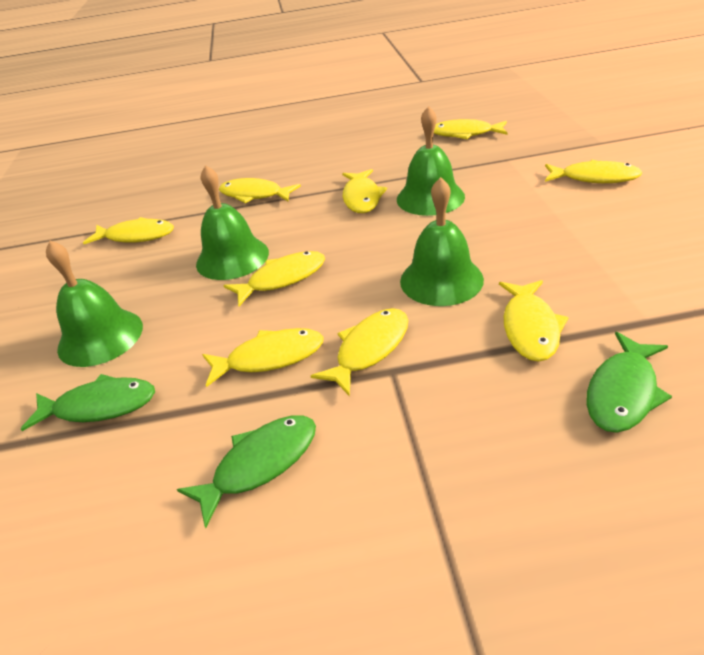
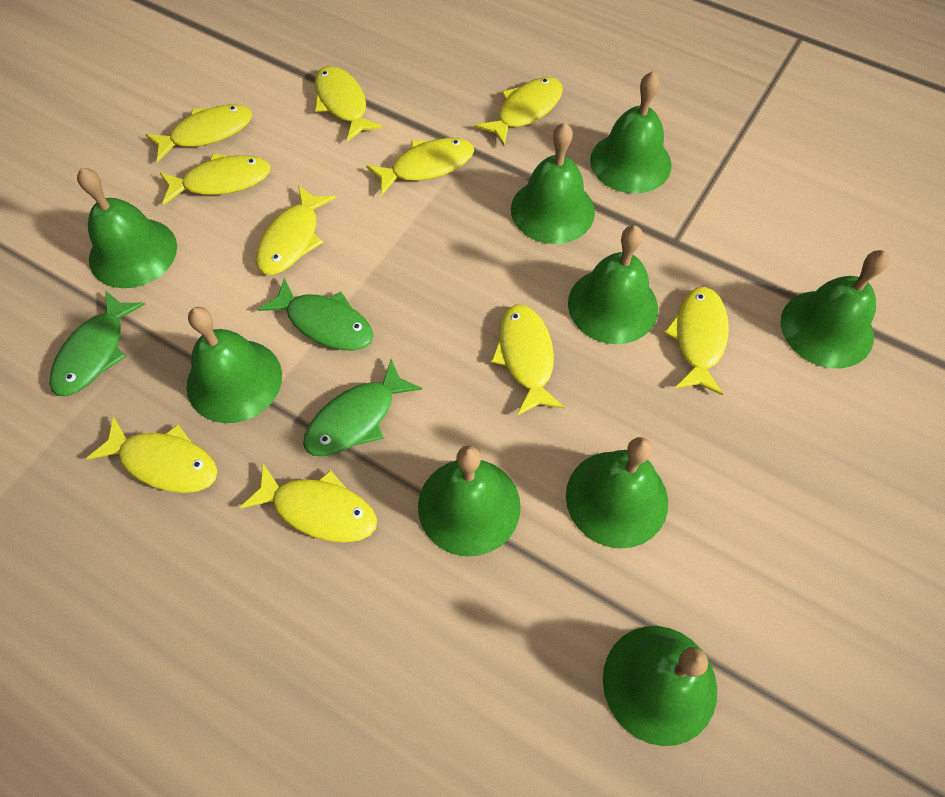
green bell: 4 -> 9
yellow fish: 9 -> 10

